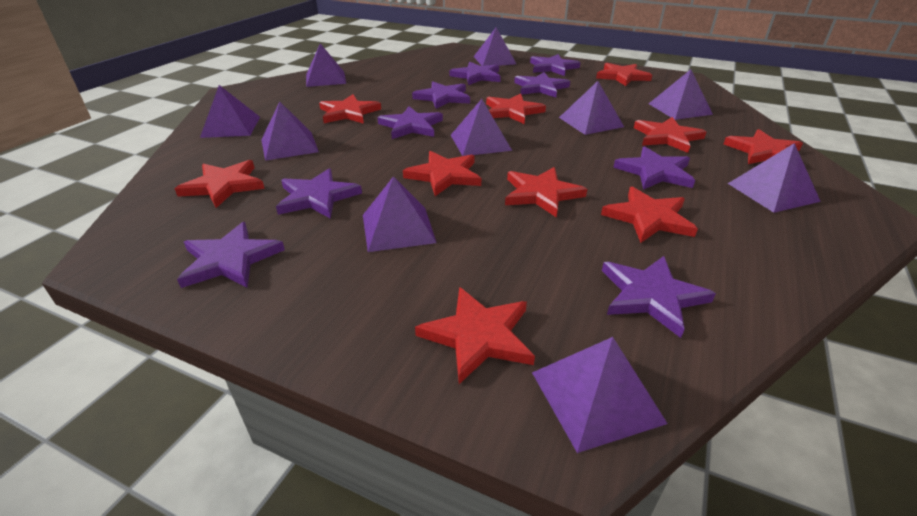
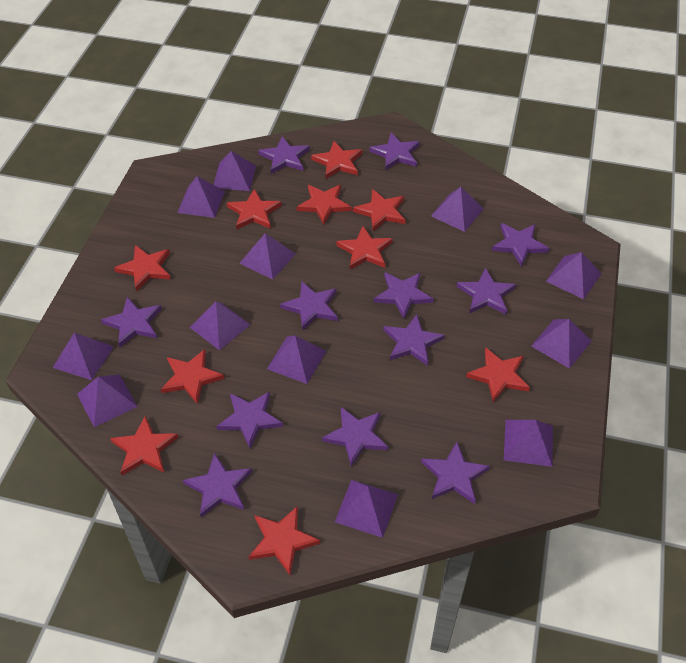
purple pyramid: 10 -> 12
purple star: 9 -> 12

